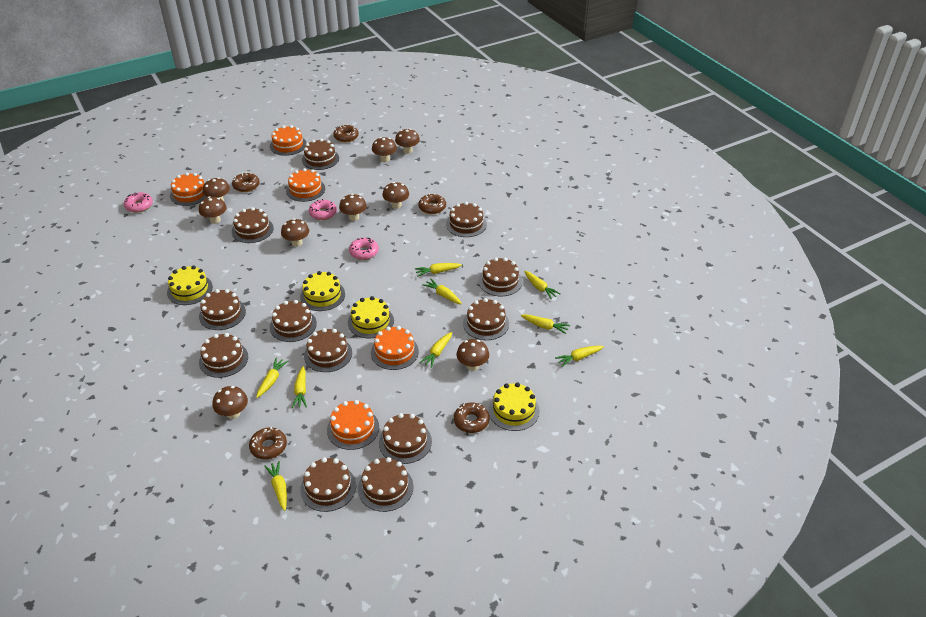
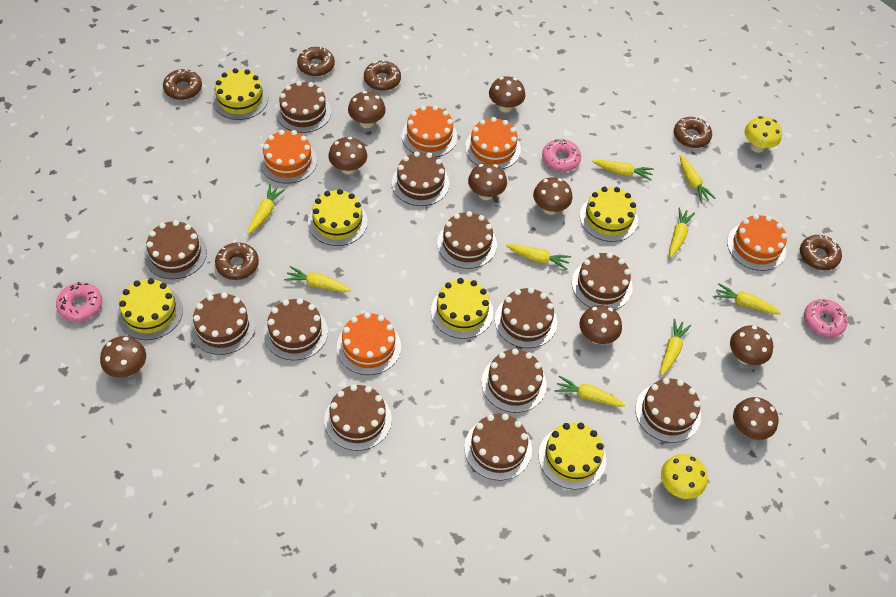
brown donut: 5 -> 6
yellow cake: 4 -> 6
yellow mushroom: 0 -> 2

